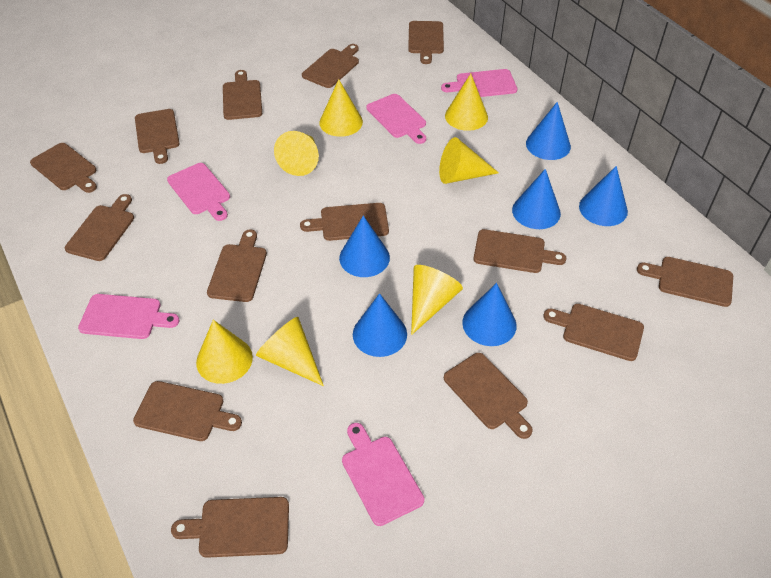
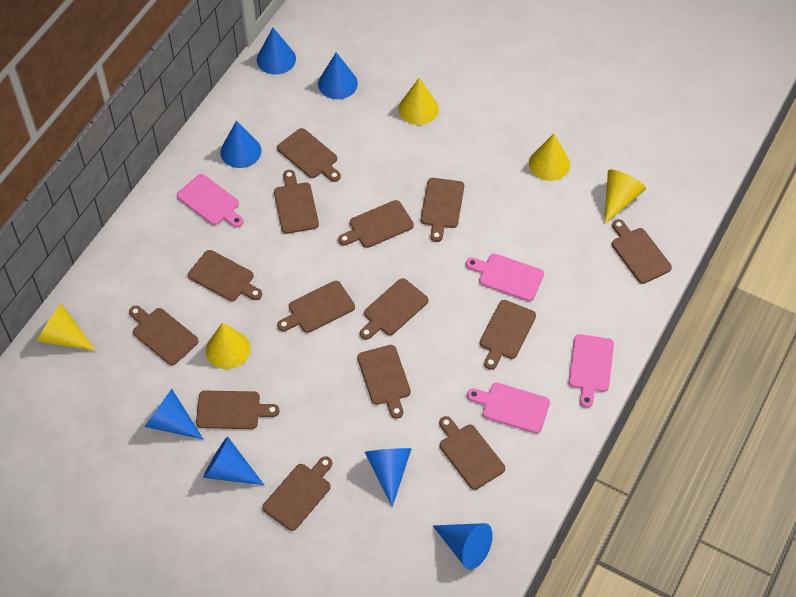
blue cone: 6 -> 7
pink cutting board: 5 -> 4
yellow cone: 7 -> 5

